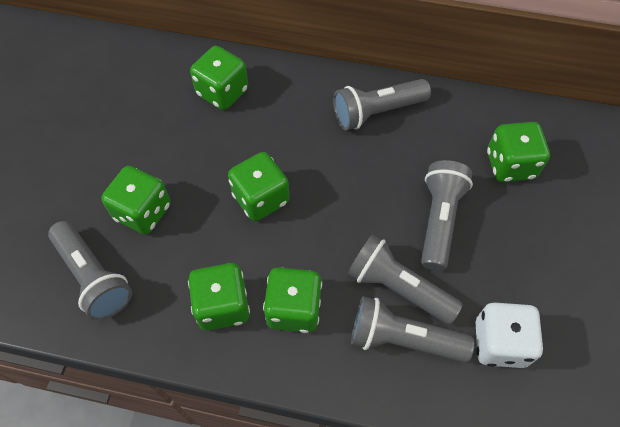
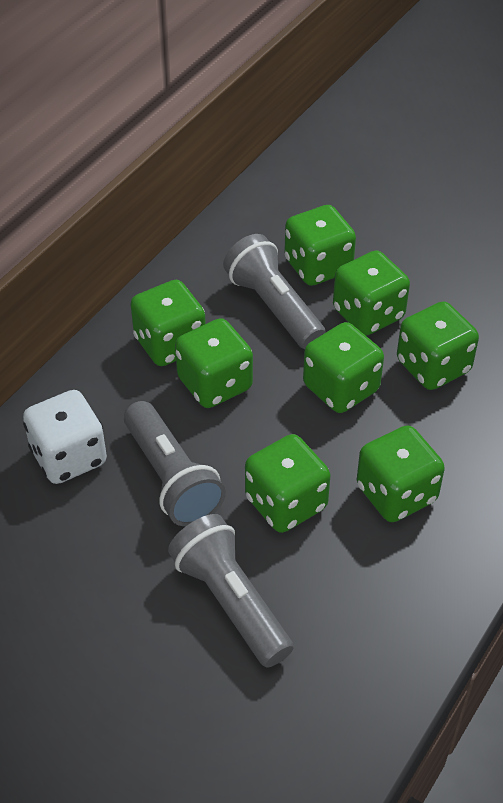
green dice: 6 -> 8
grey flashlight: 5 -> 3

